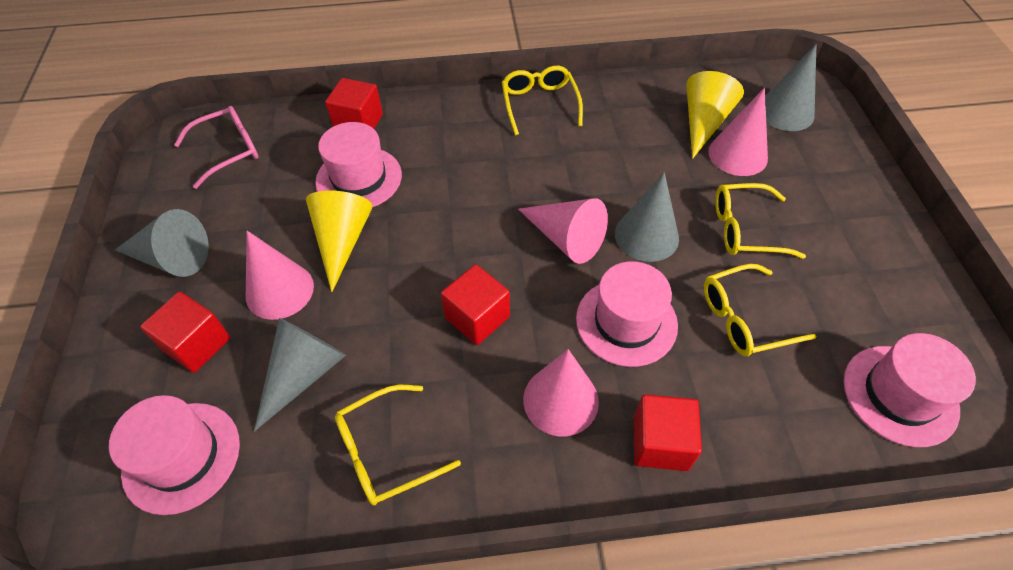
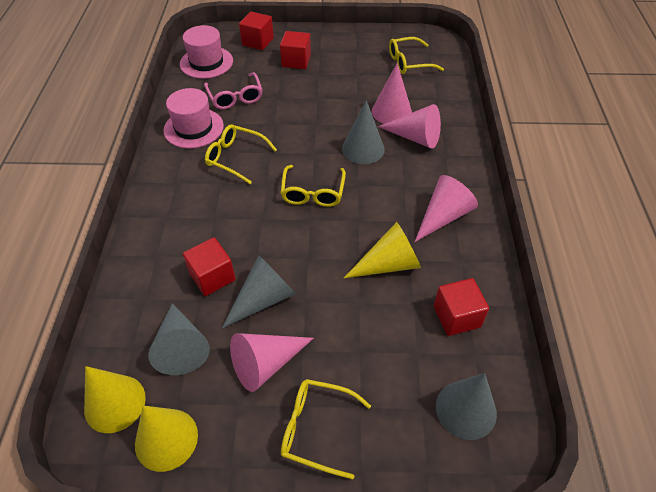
pink hat: 4 -> 2
yellow cone: 2 -> 3

